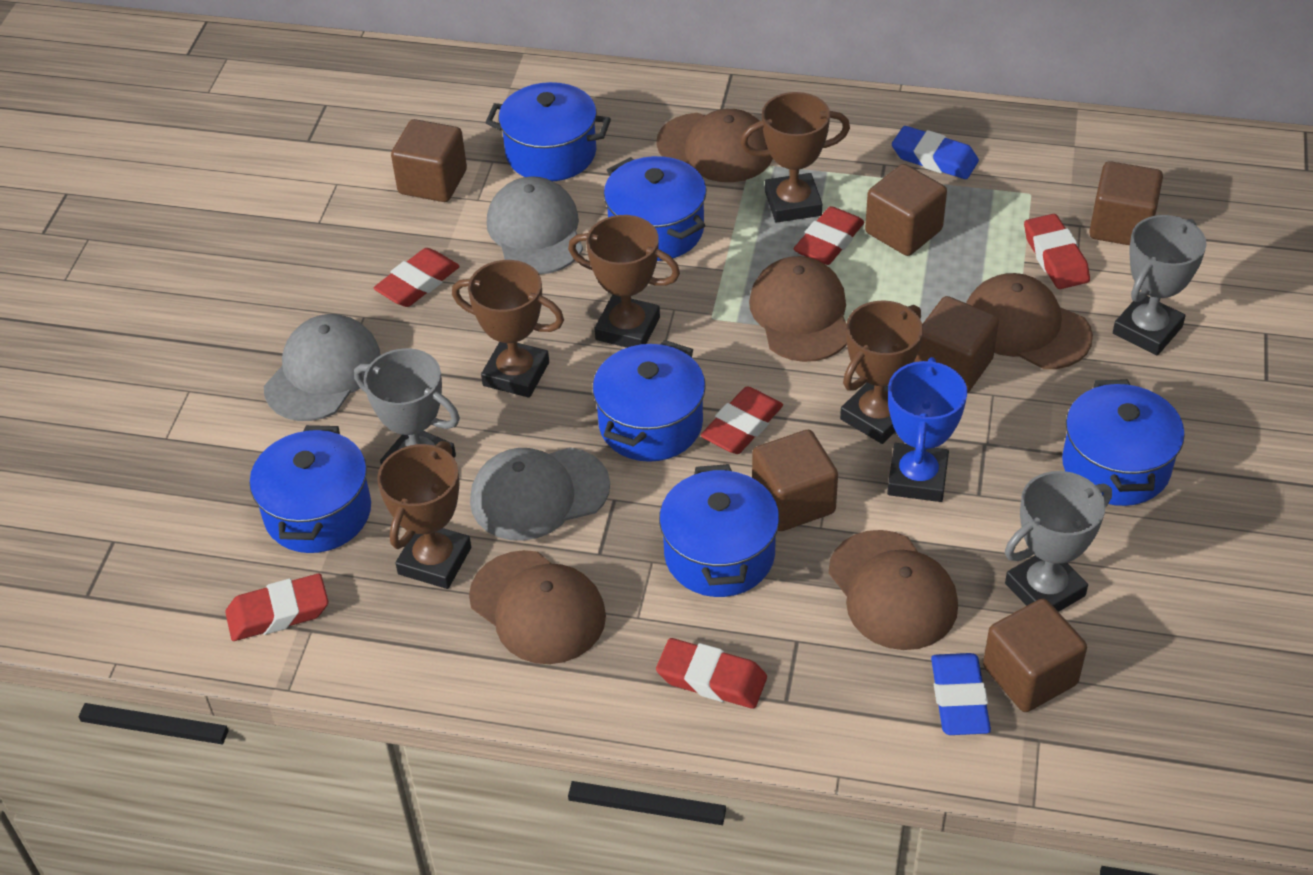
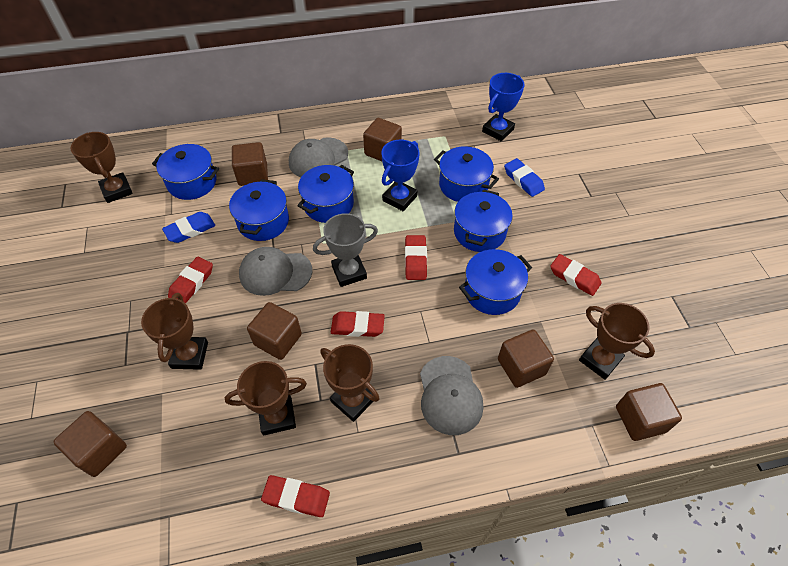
blue trophy: 1 -> 2
brown cap: 5 -> 0
grey trophy: 3 -> 1
red eraser: 6 -> 5

